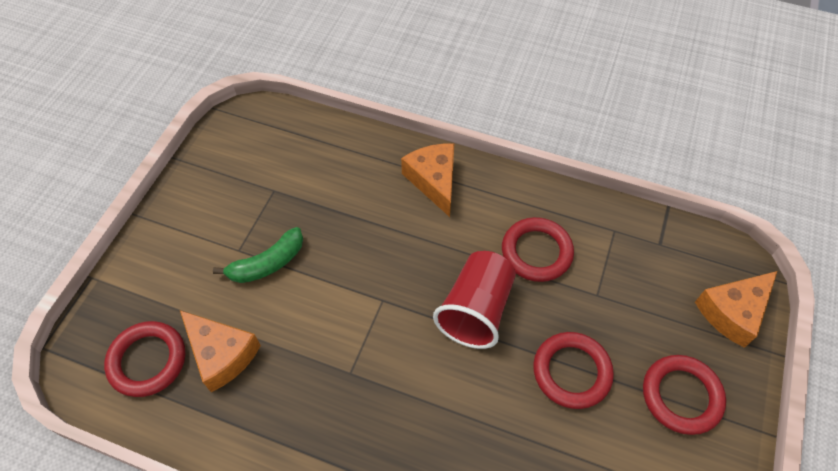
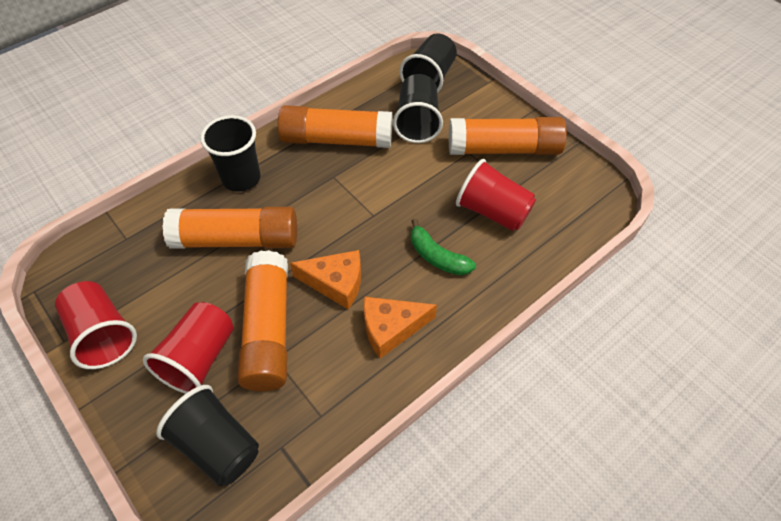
black cup: 0 -> 4
orange cheese: 3 -> 2
orange glue stick: 0 -> 4
red cup: 1 -> 3
red ring: 4 -> 0

